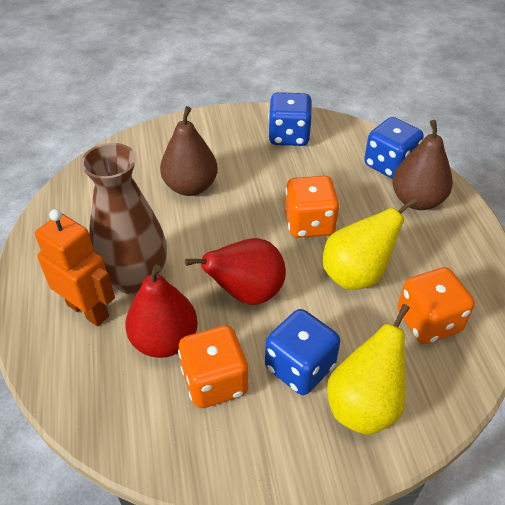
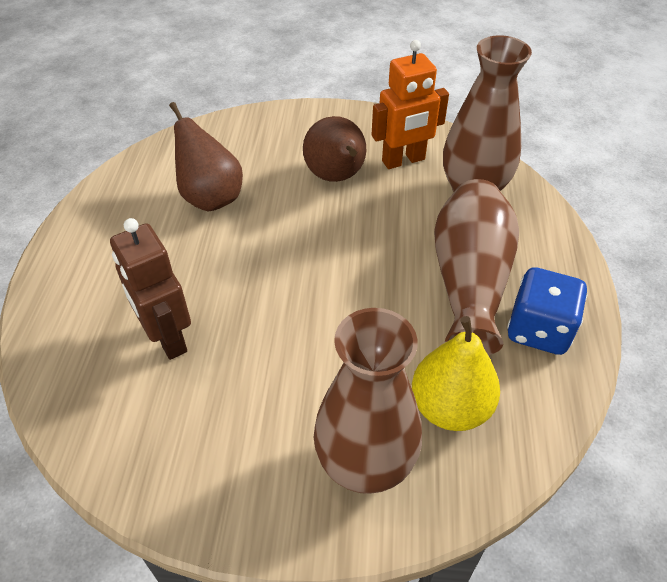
blue dice: 3 -> 1
brown robot: 0 -> 1
brown vase: 1 -> 3
orange dice: 3 -> 0
red pear: 2 -> 0
yellow pear: 2 -> 1

